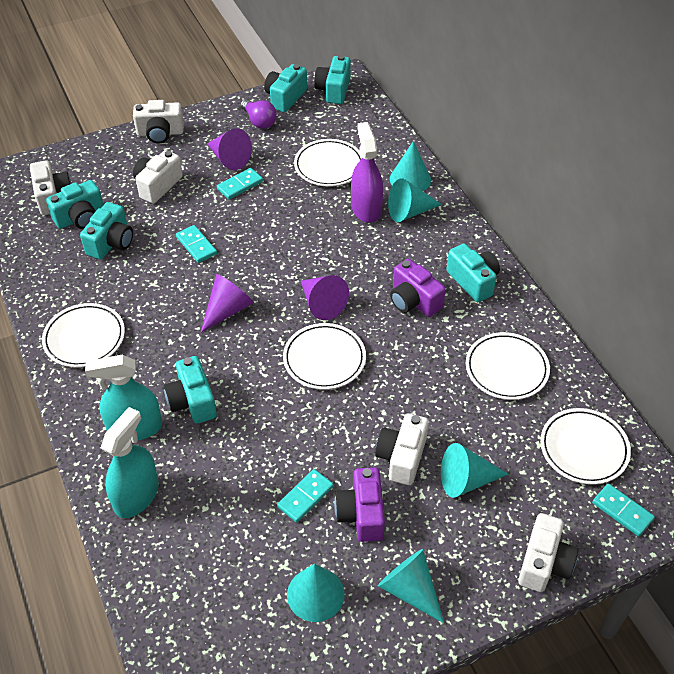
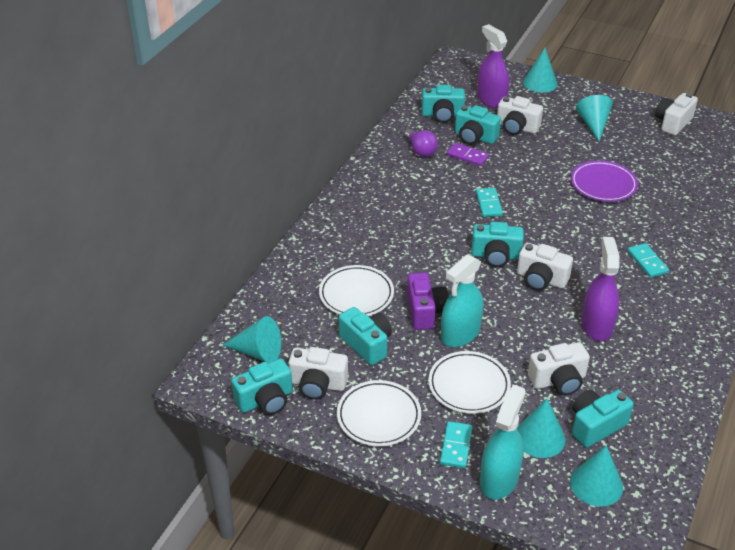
purple camera: 2 -> 1
purple cone: 3 -> 0
purple domino: 0 -> 1
purple plate: 0 -> 1
purple spray bottle: 1 -> 2
turquoise domino: 4 -> 3
white plate: 5 -> 3

